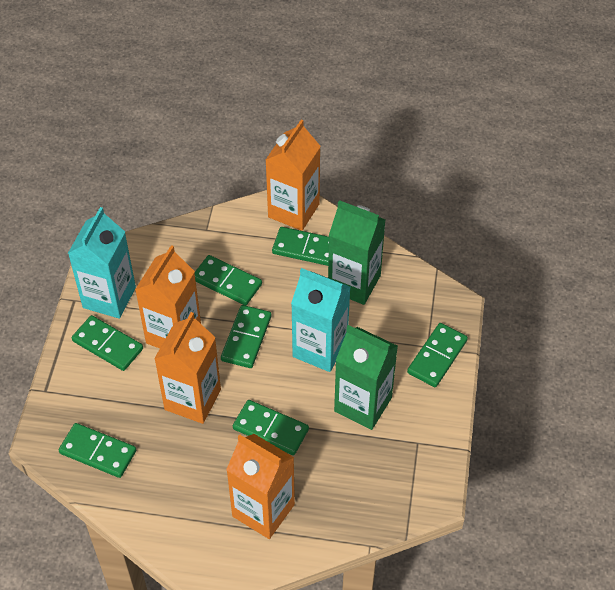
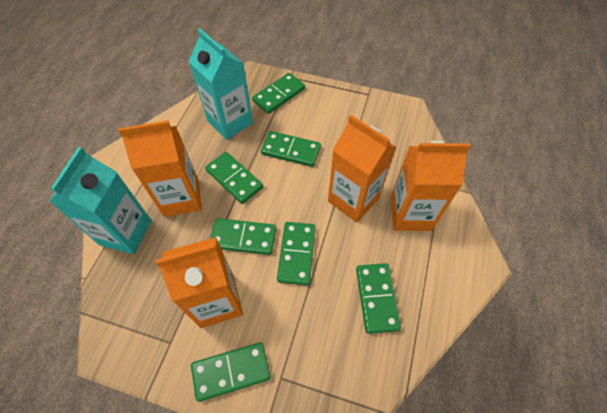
green carton: 2 -> 0

